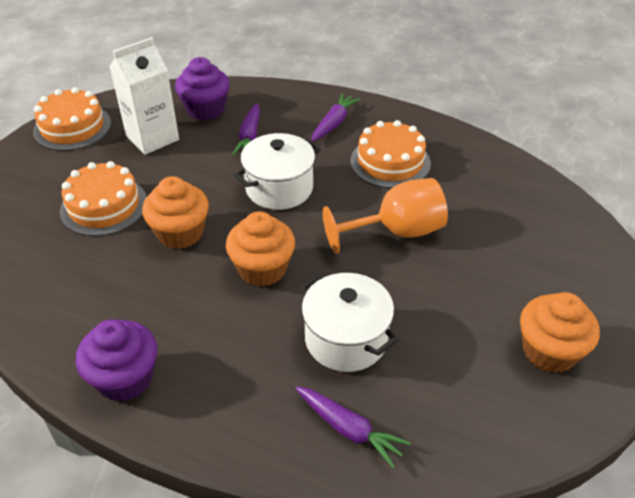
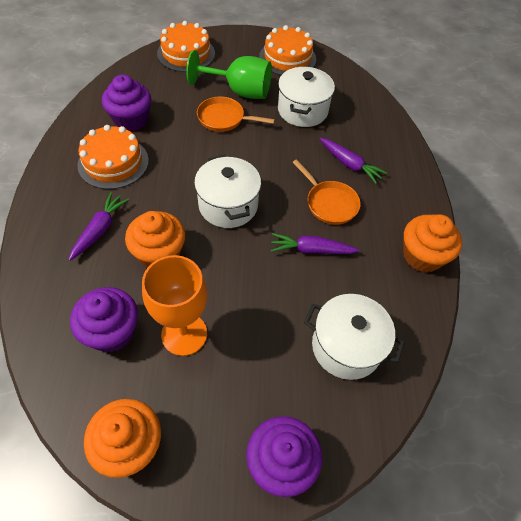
green goblet: 0 -> 1
orange pan: 0 -> 2
purple cupcake: 2 -> 3
white carton: 1 -> 0
white pot: 2 -> 3

